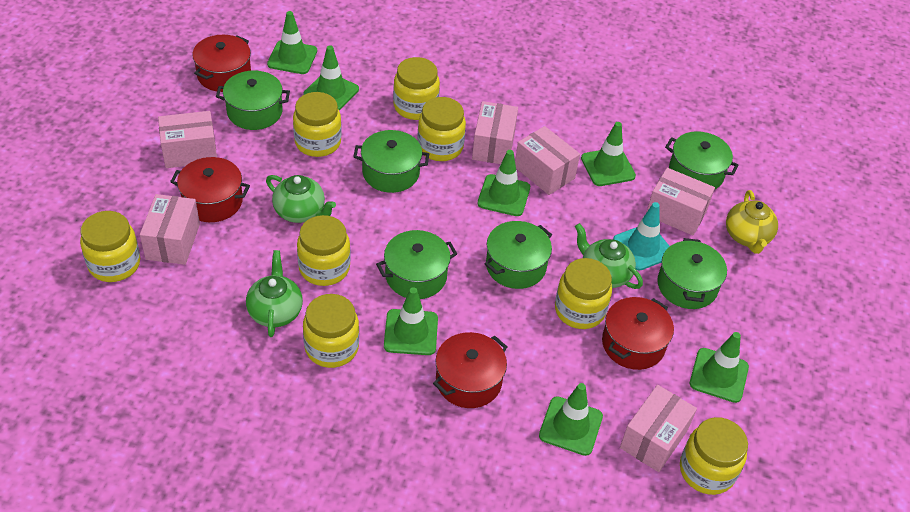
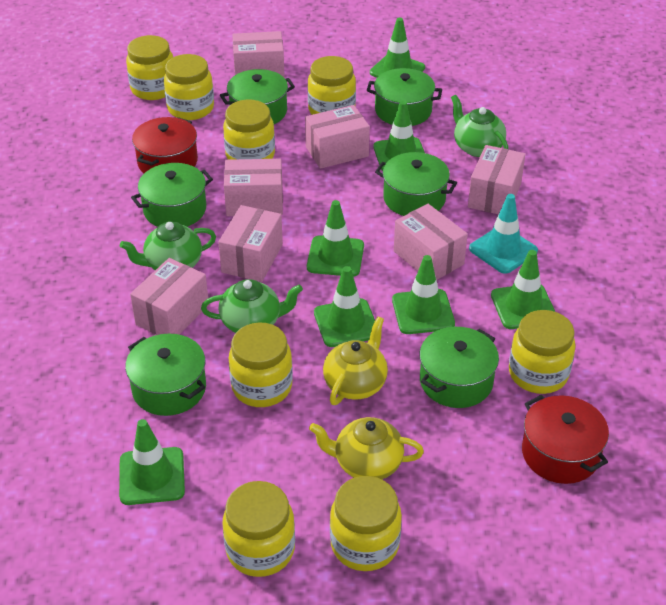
pink box: 6 -> 7
red pot: 4 -> 2
yellow teapot: 1 -> 2

